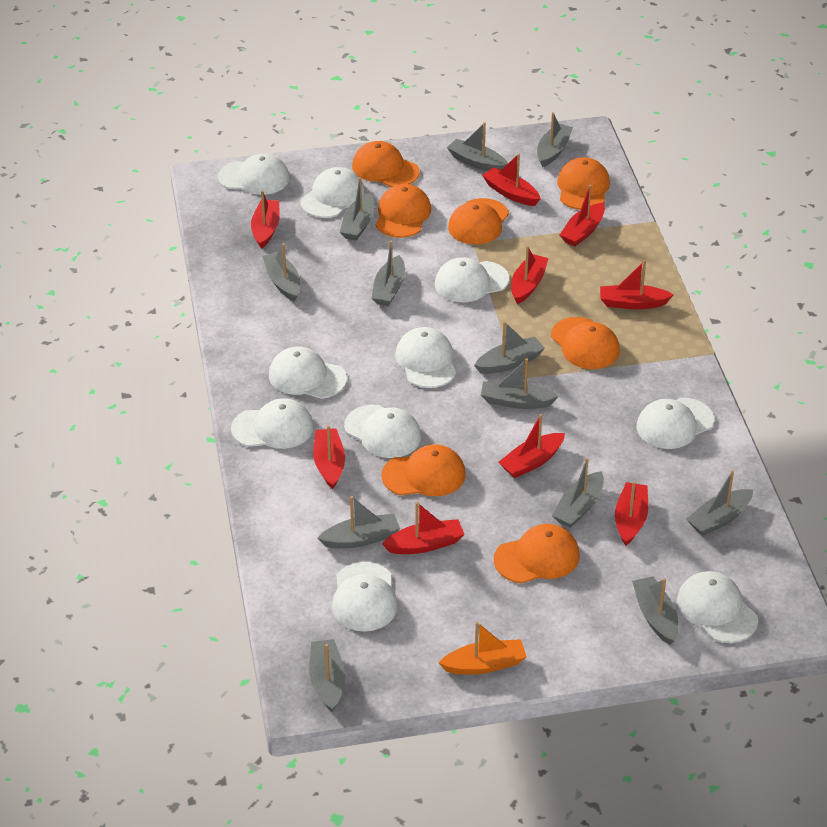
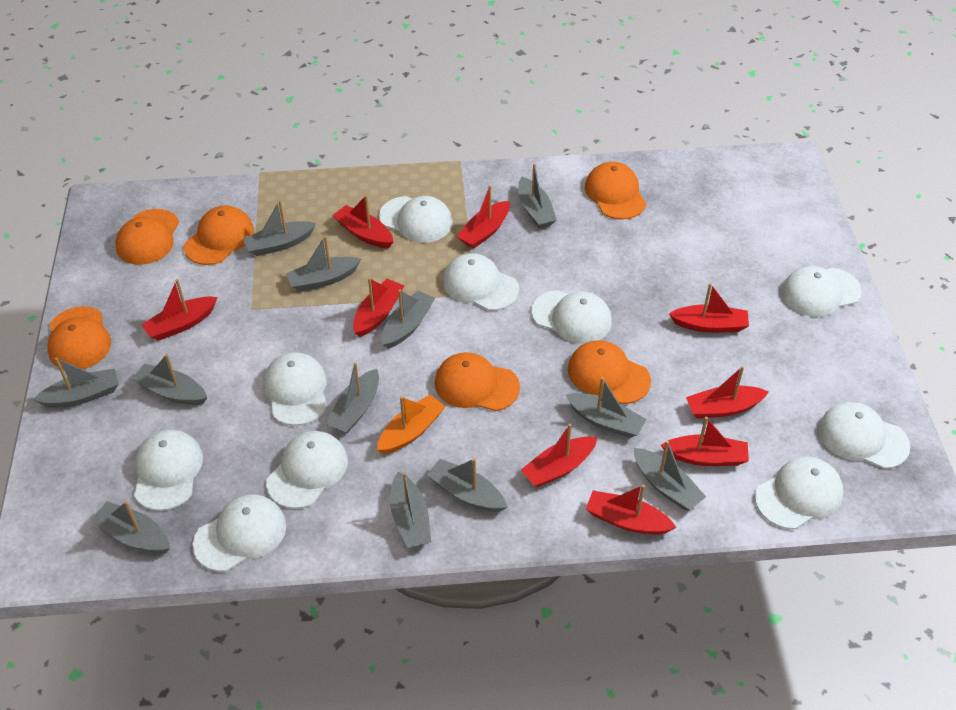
orange cap: 7 -> 6

